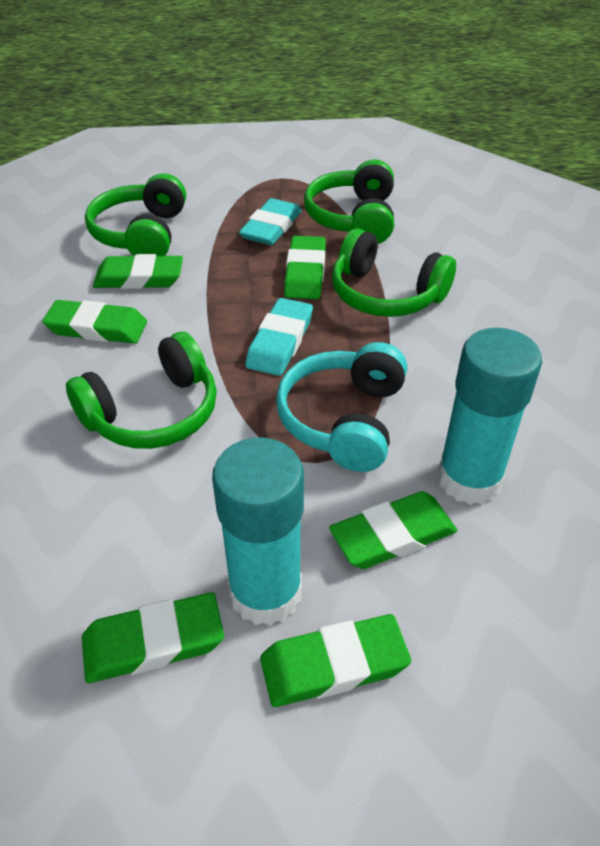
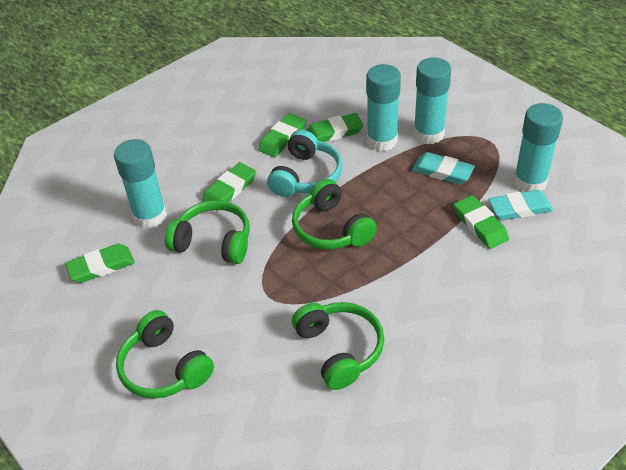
green eraser: 6 -> 5
turquoise glue stick: 2 -> 4

